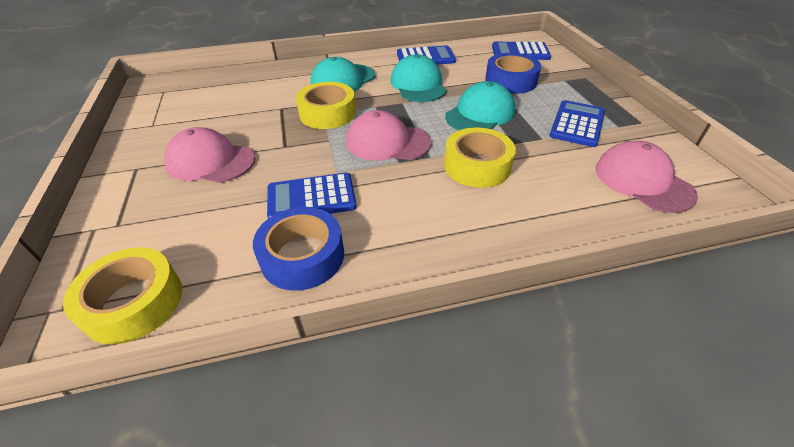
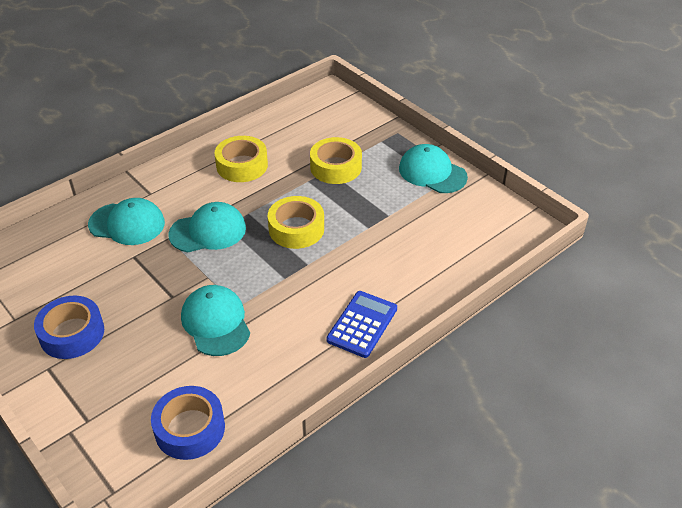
blue calculator: 4 -> 1
pink cap: 3 -> 0
turquoise cap: 3 -> 4

